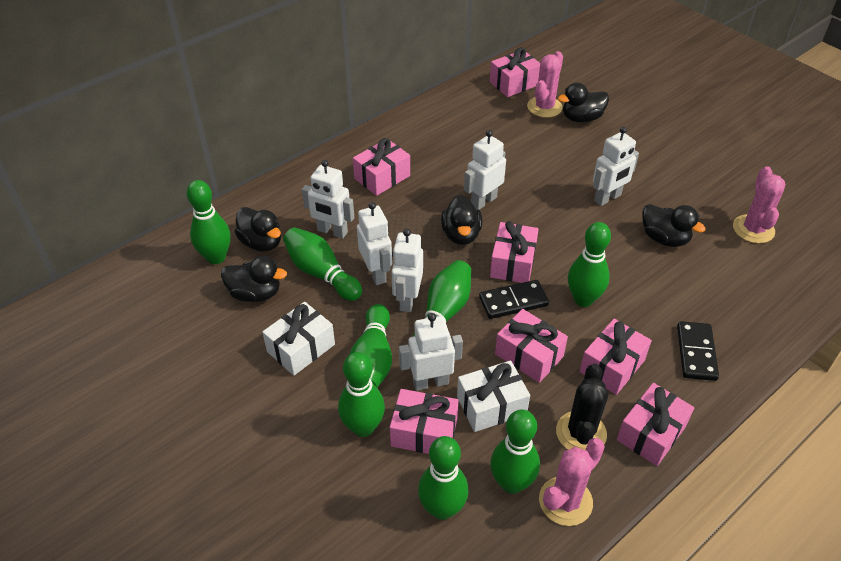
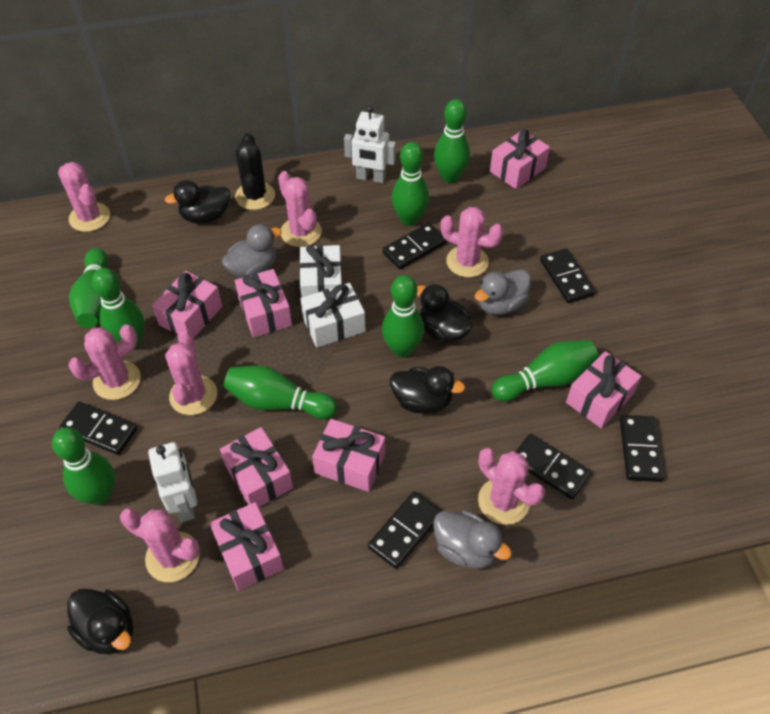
black domino: 2 -> 6
black duck: 5 -> 4
grey duck: 0 -> 3
pink cactus: 3 -> 7
white robot: 6 -> 2

